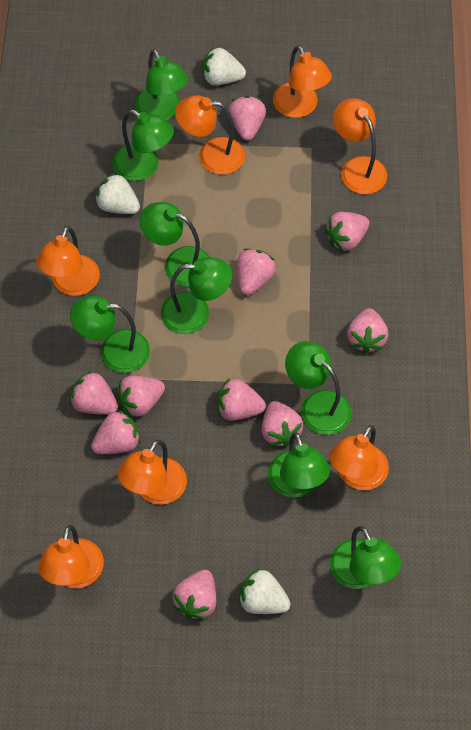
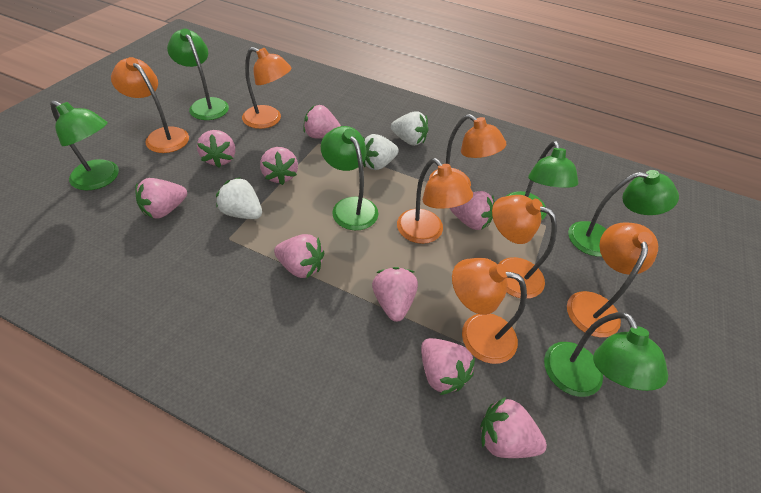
green lamp: 8 -> 6
pink strawberry: 10 -> 9

